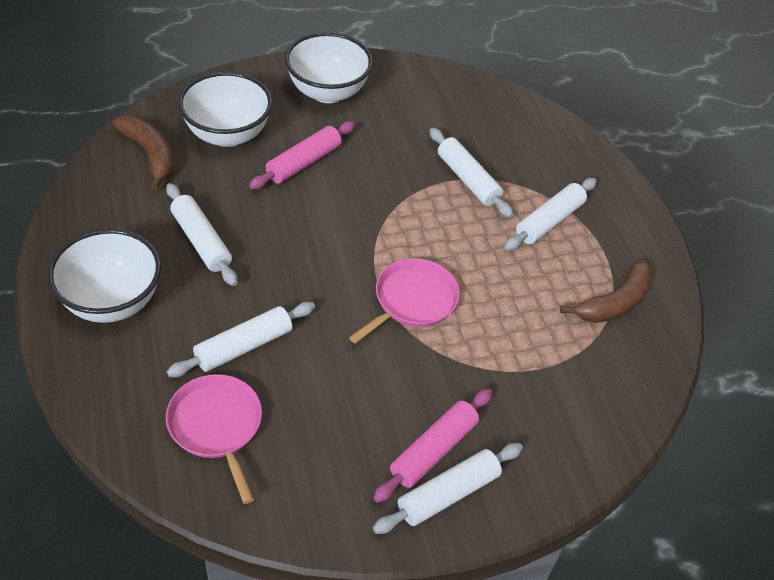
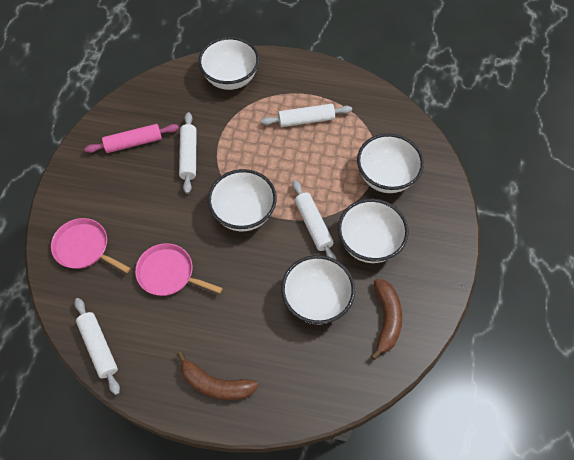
pink rolling pin: 2 -> 1
white bowl: 3 -> 5
white rolling pin: 5 -> 4

